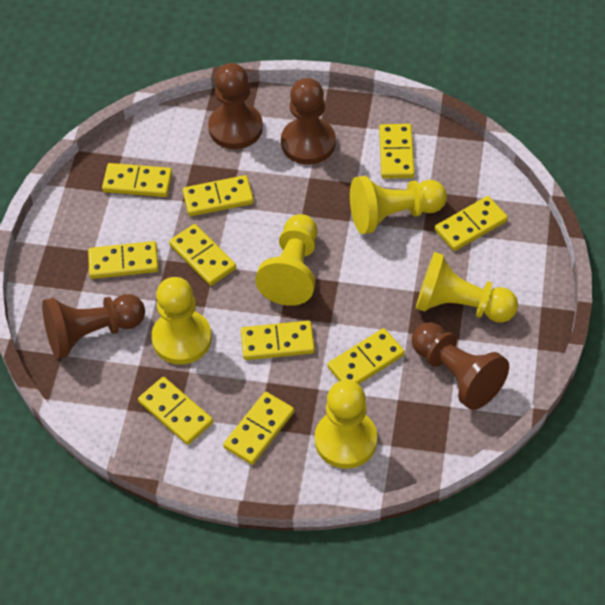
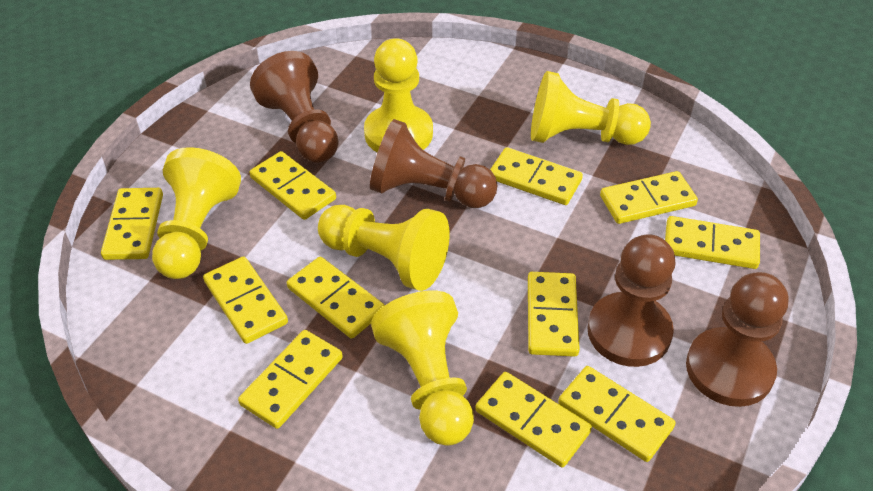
yellow domino: 10 -> 11

